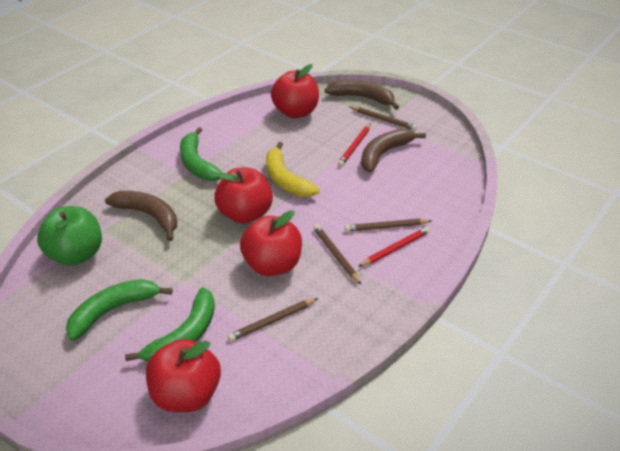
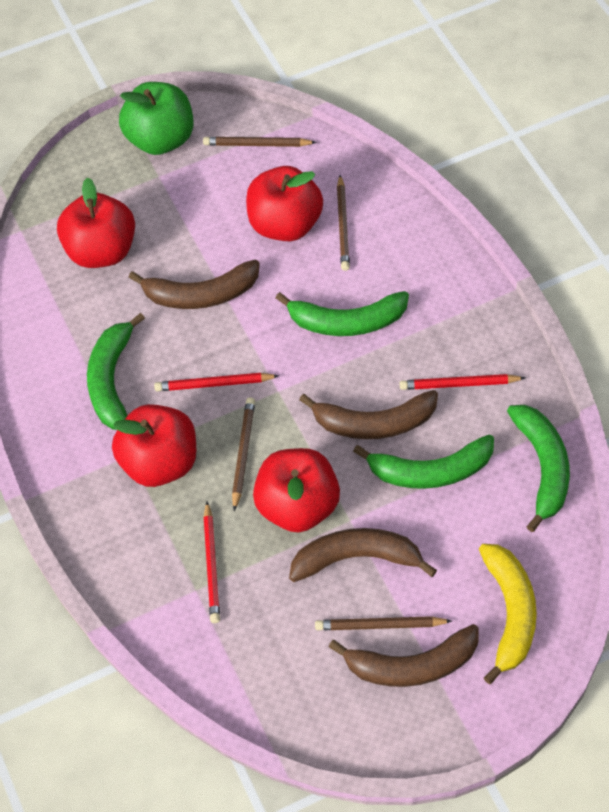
brown banana: 3 -> 4
green banana: 3 -> 4
red pencil: 2 -> 3

